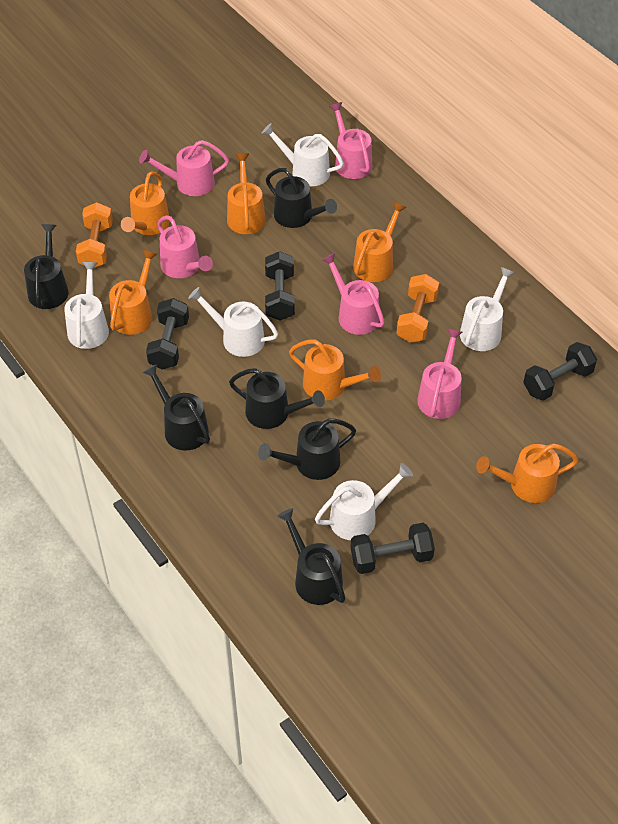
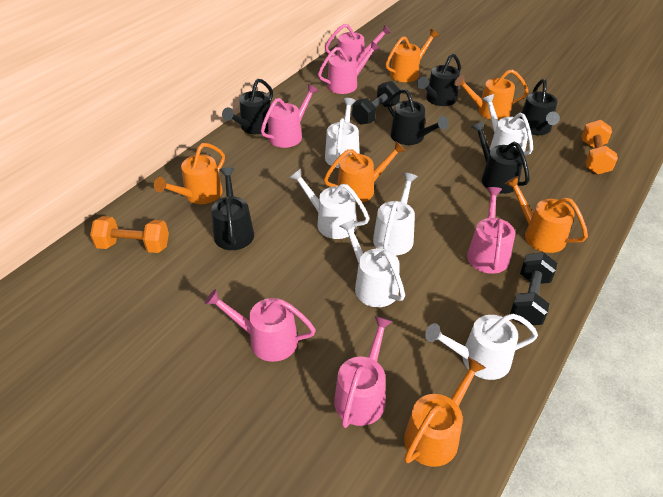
black dumbbell: 4 -> 2
pink watering can: 5 -> 6
white watering can: 5 -> 6

